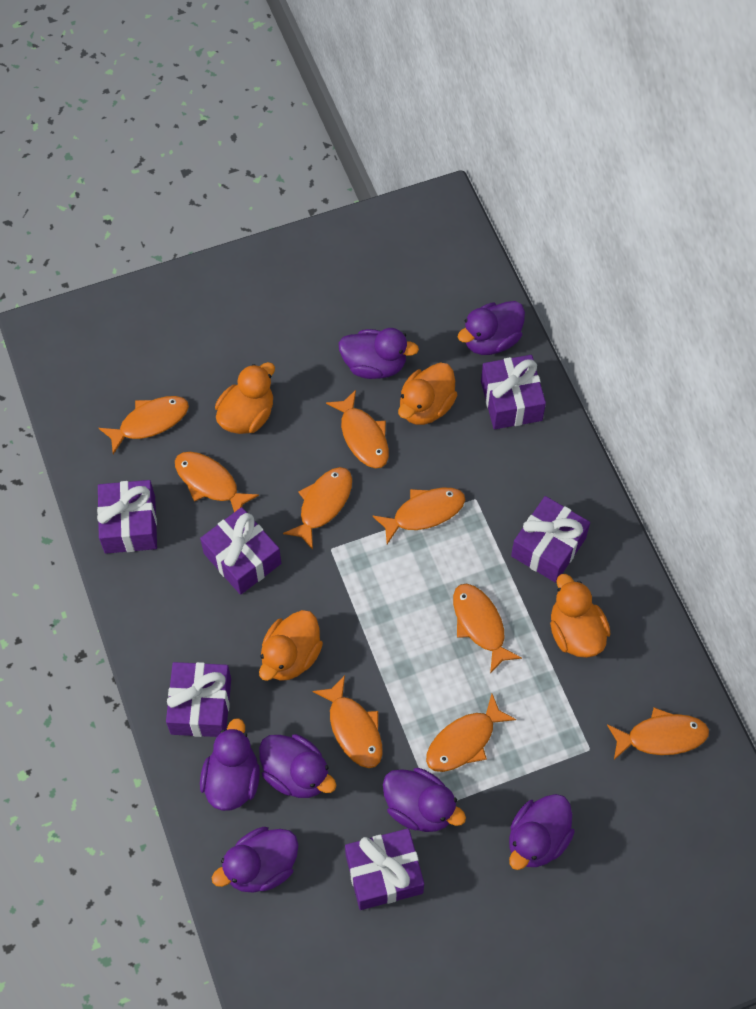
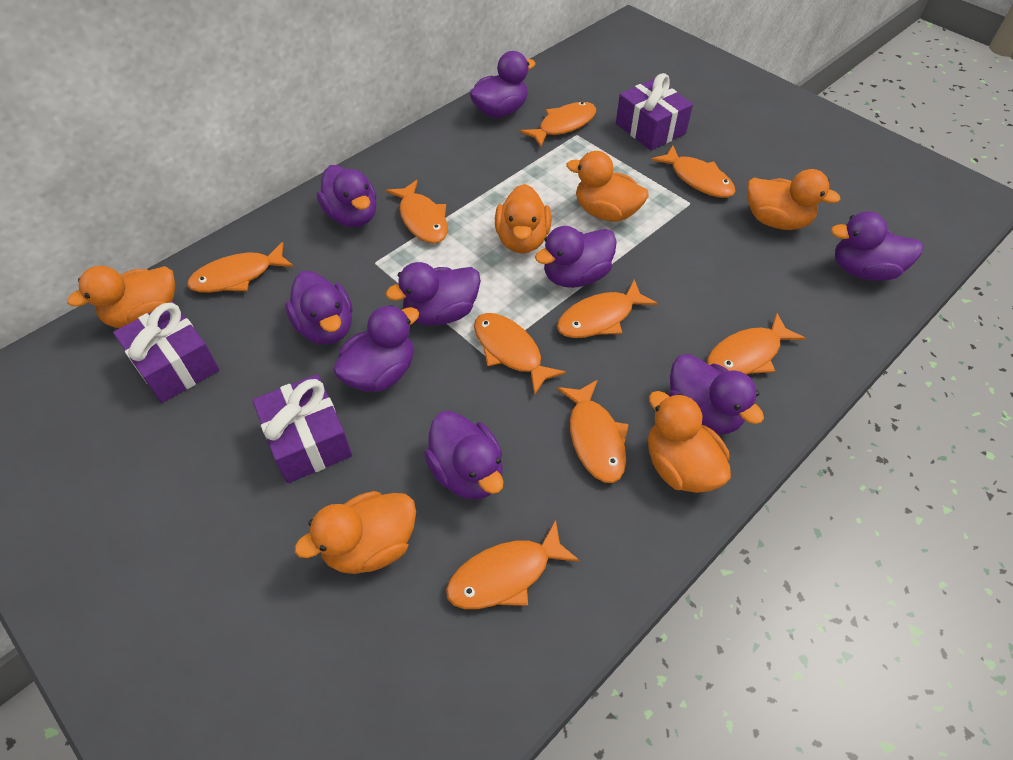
orange duck: 4 -> 6
purple duck: 7 -> 9
purple gift: 6 -> 3

